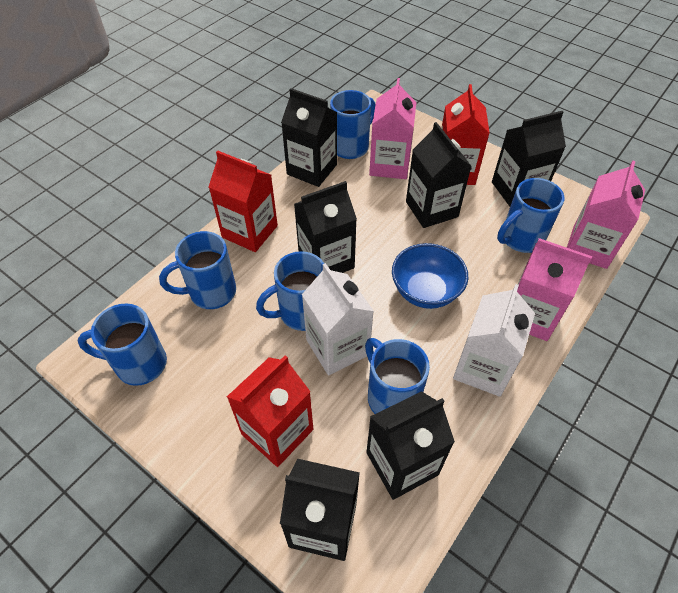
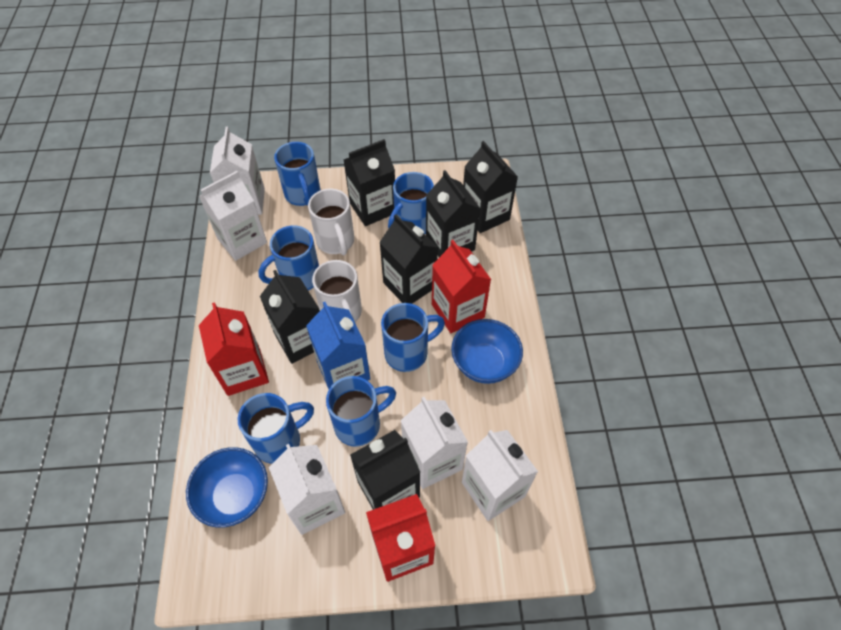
blue bowl: 1 -> 2
blue carton: 0 -> 1
pink carton: 3 -> 0
white carton: 2 -> 5
white mug: 0 -> 2

